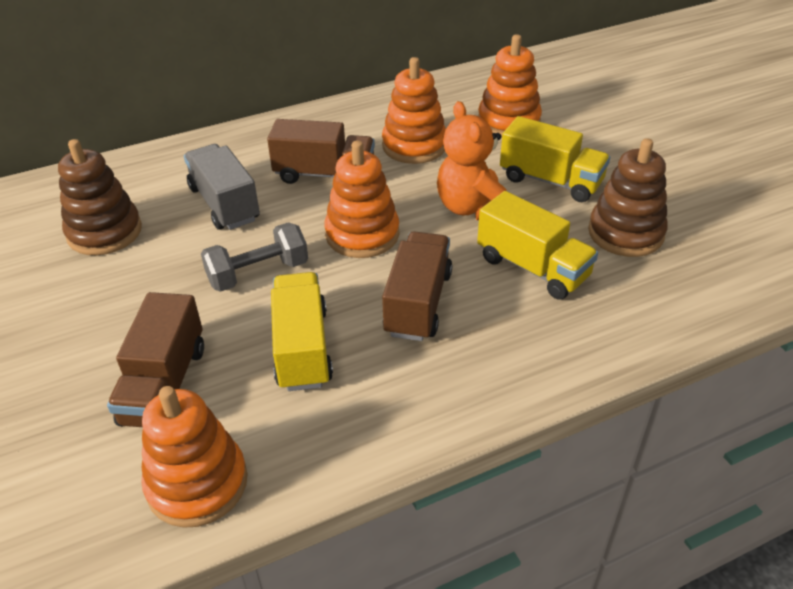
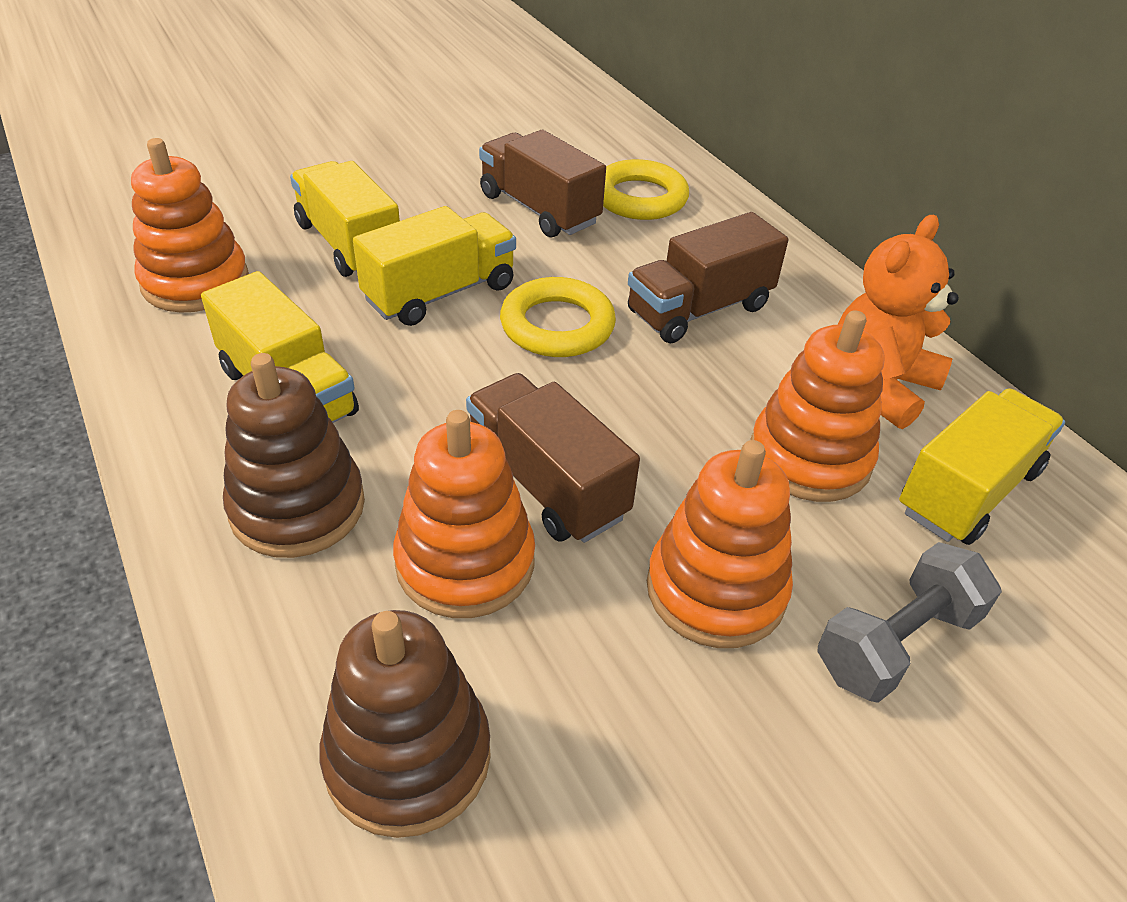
grey truck: 1 -> 0
yellow ring: 0 -> 2
yellow truck: 3 -> 4

